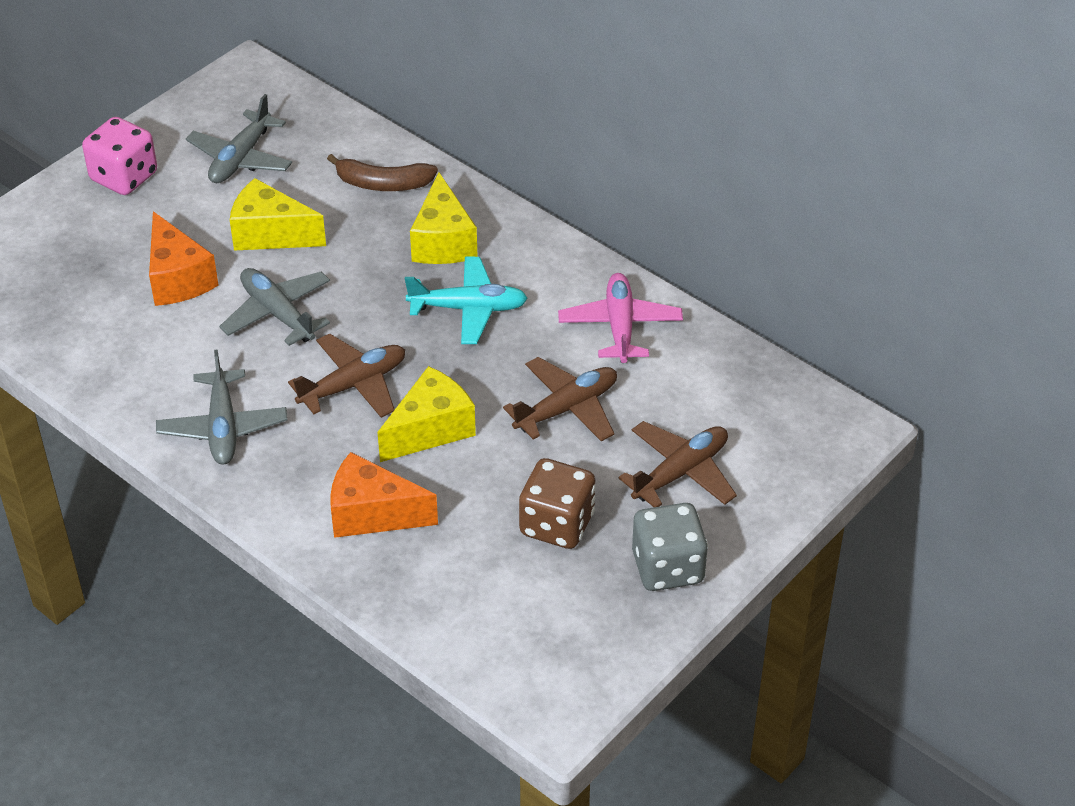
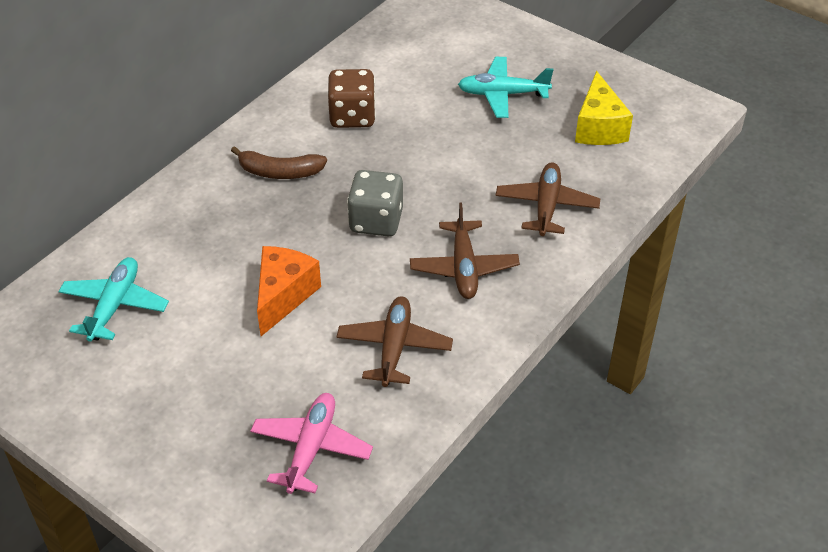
grey plane: 3 -> 0
orange cheese: 2 -> 1
pink dice: 1 -> 0
turquoise plane: 1 -> 2
yellow cheese: 3 -> 1

